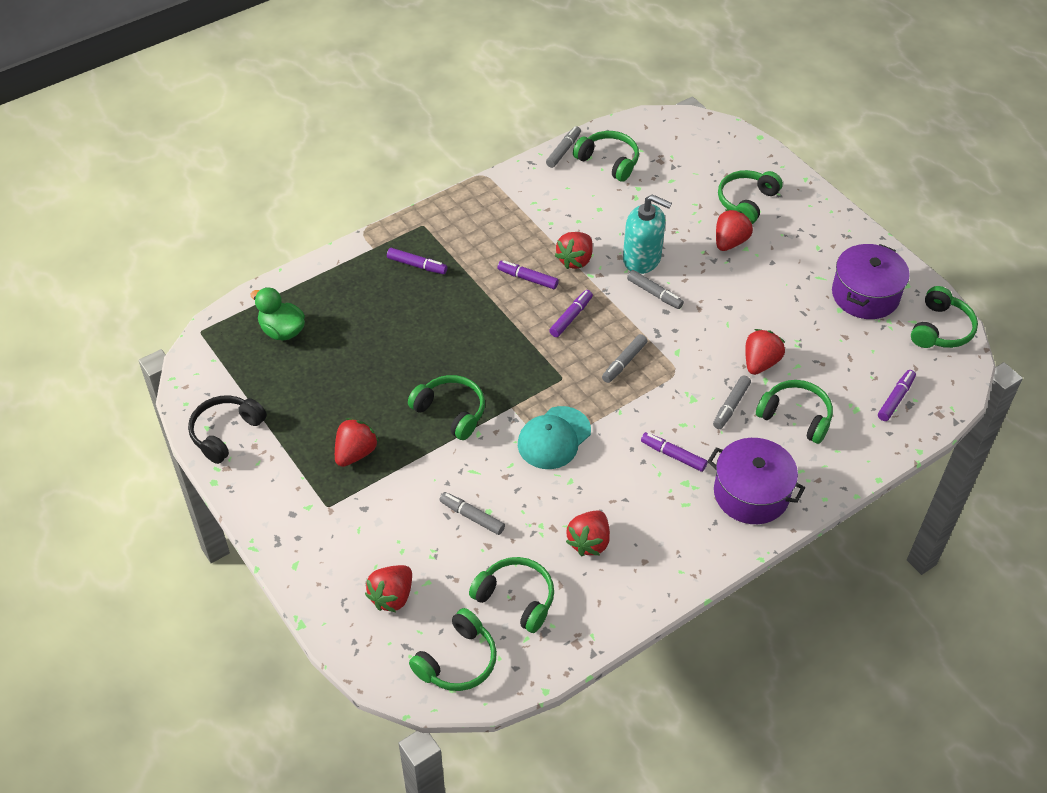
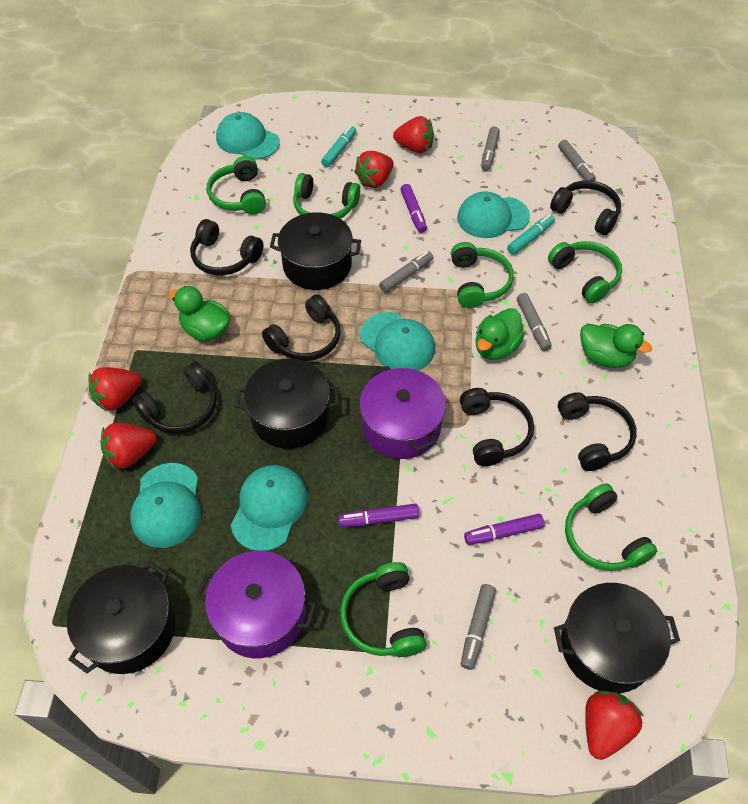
black headphones: 1 -> 6
black pot: 0 -> 4
green duck: 1 -> 3
green headphones: 7 -> 6
purple marker: 5 -> 3
red strawberry: 6 -> 5
turquoise cap: 1 -> 5
turquoise marker: 0 -> 2
turquoise soap dispenser: 1 -> 0

